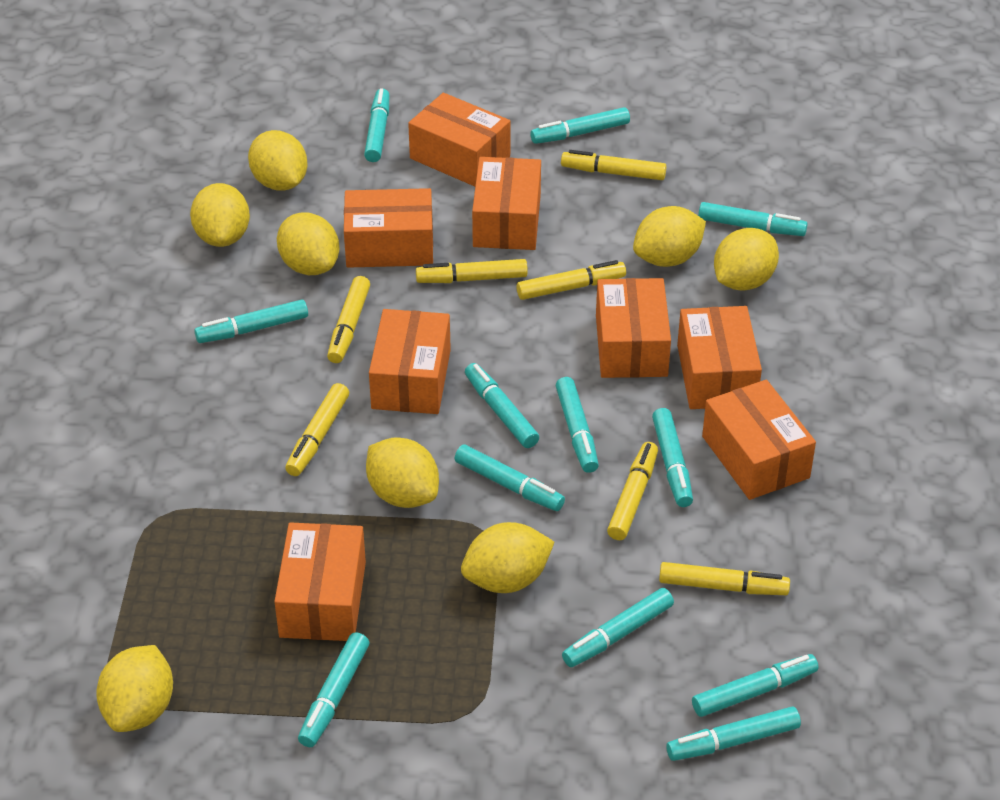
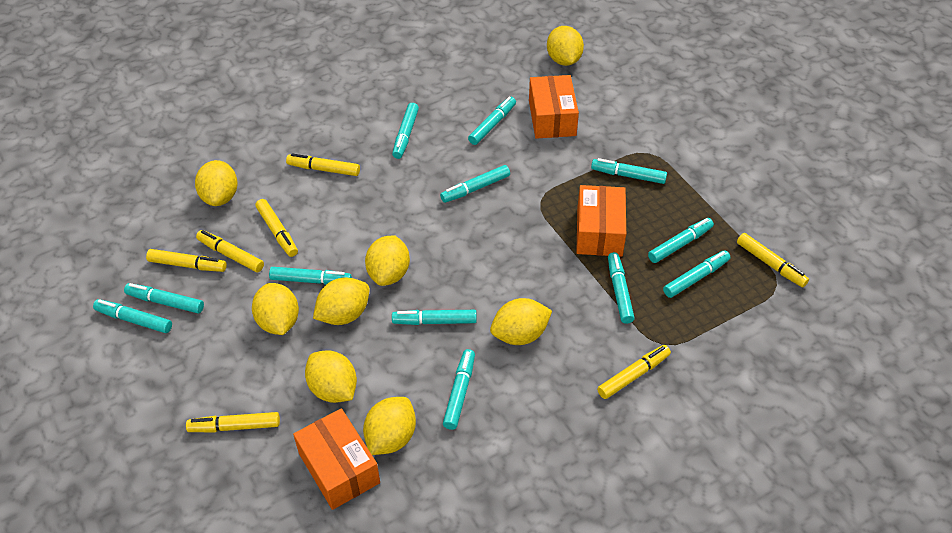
orange box: 8 -> 3

